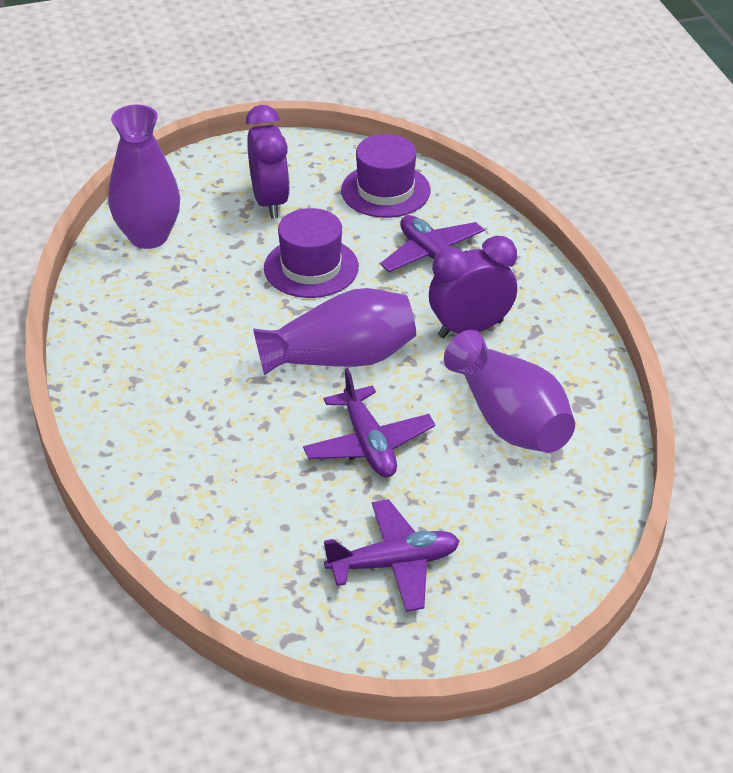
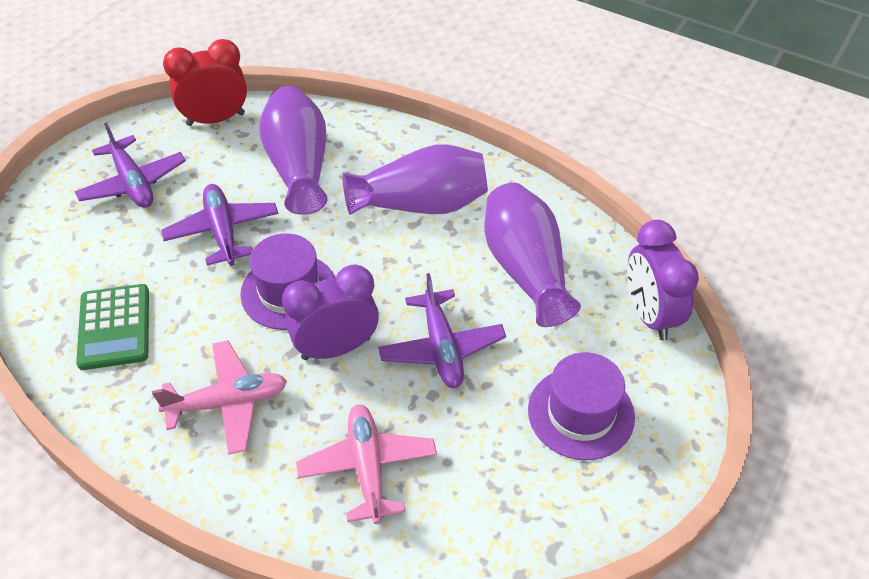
green calculator: 0 -> 1
pink plane: 0 -> 2
red clock: 0 -> 1

